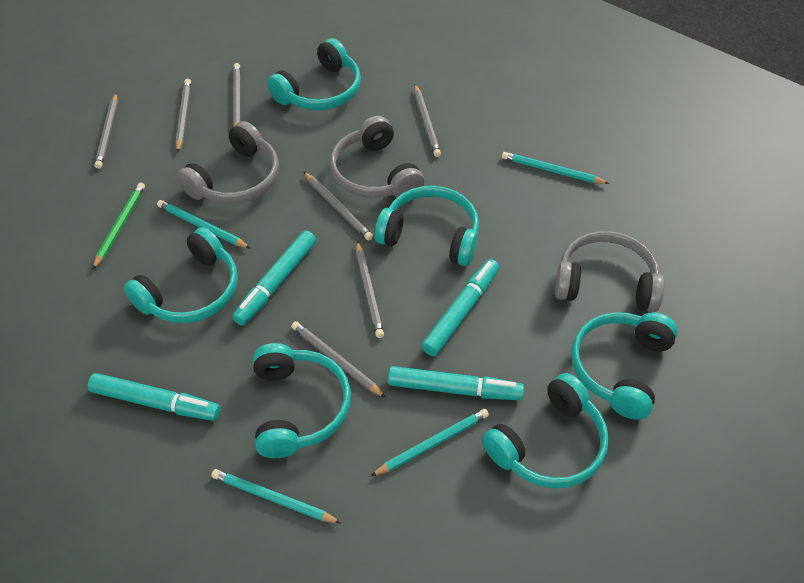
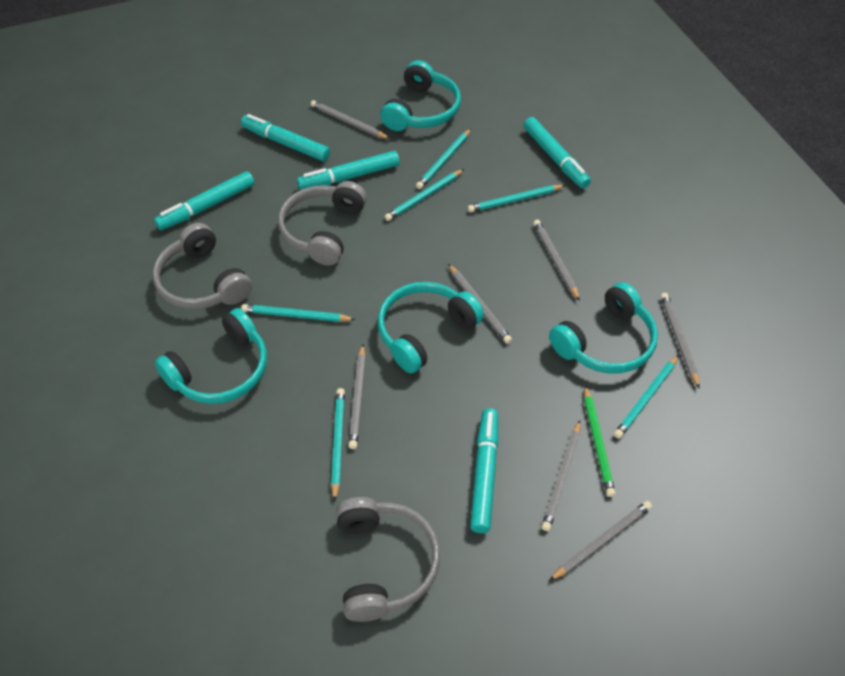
turquoise headphones: 6 -> 4
turquoise marker: 4 -> 5
turquoise pencil: 4 -> 6

